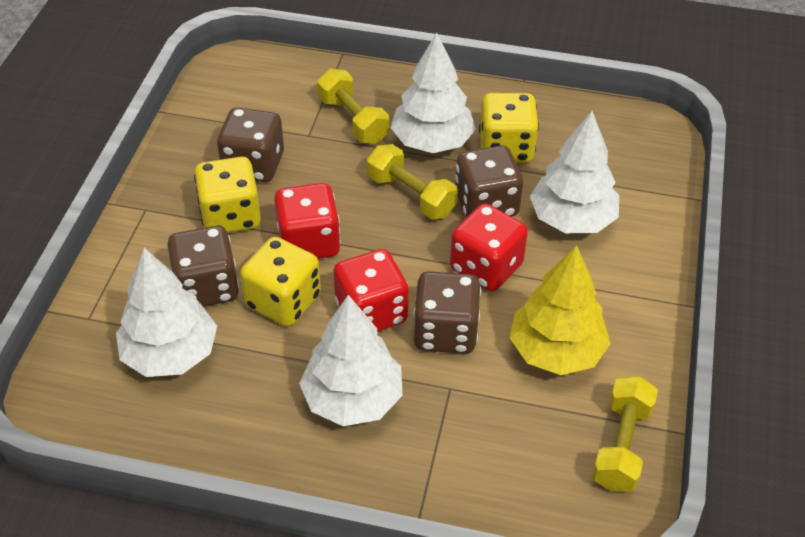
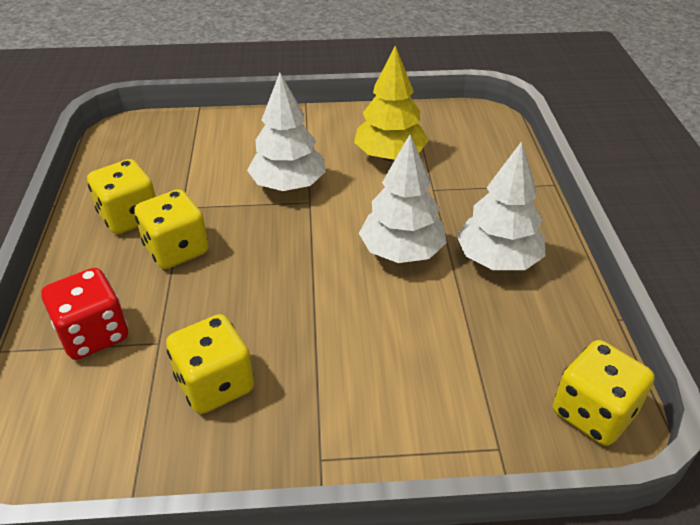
brown dice: 4 -> 0
red dice: 3 -> 1
white tree: 4 -> 3
yellow dice: 3 -> 4
yellow dumbbell: 3 -> 0

